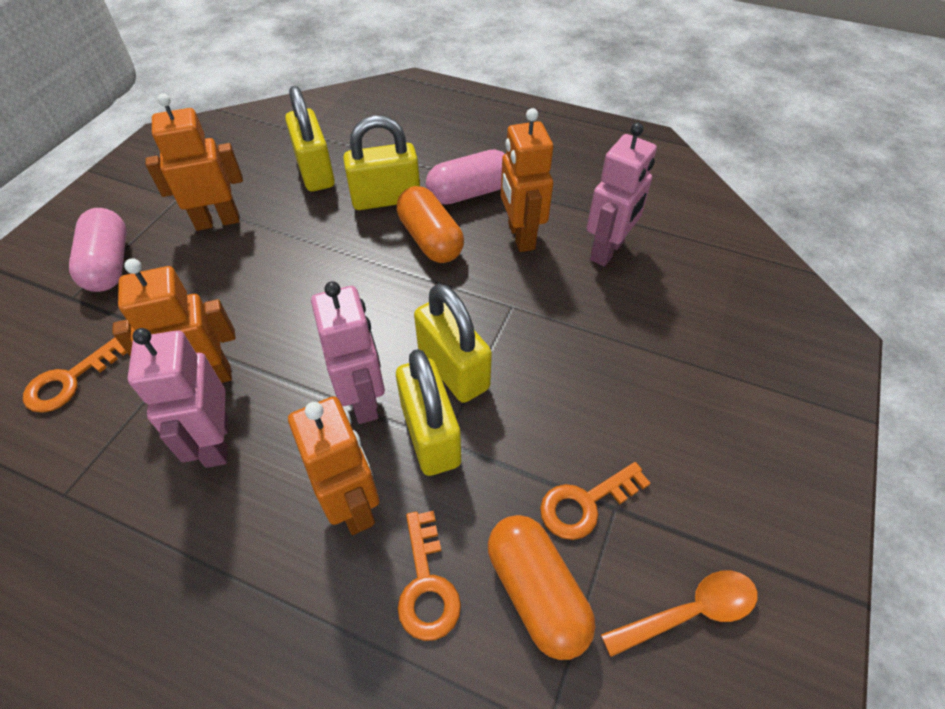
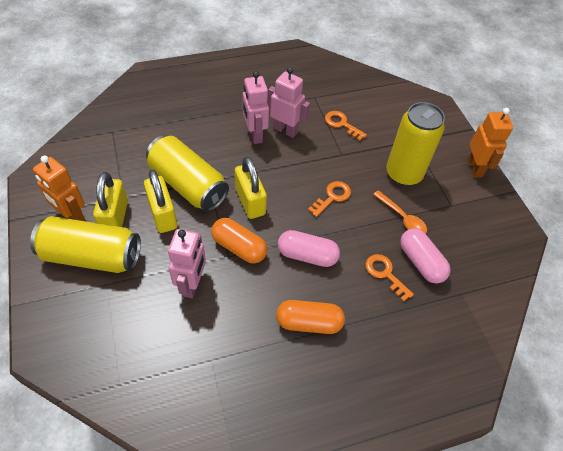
orange robot: 4 -> 2
yellow can: 0 -> 3
yellow padlock: 4 -> 3

